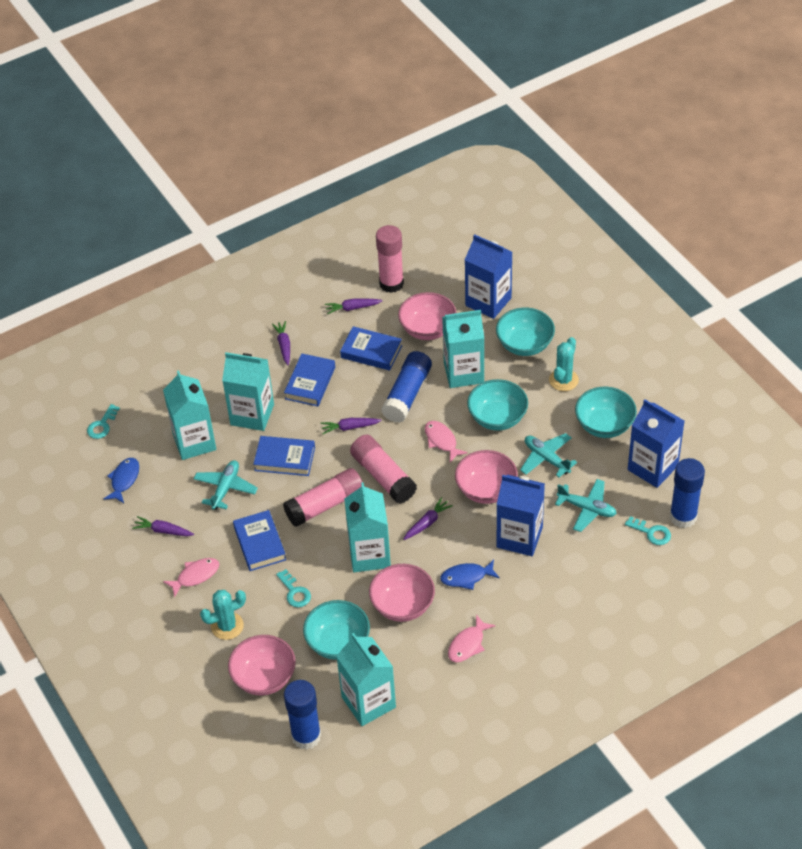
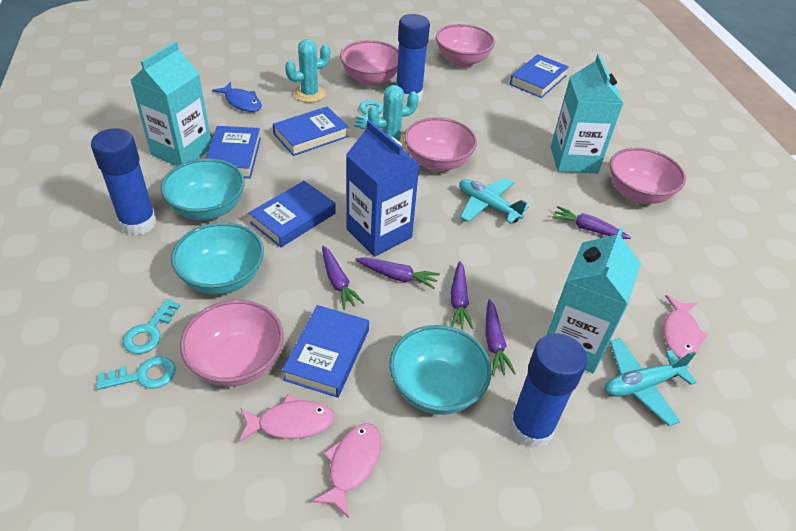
blue book: 4 -> 5
blue carton: 3 -> 1
blue fish: 2 -> 1
pink bowl: 4 -> 5
pink glue stick: 3 -> 0
turquoise bowl: 4 -> 3
turquoise carton: 5 -> 3
turquoise plane: 3 -> 2

